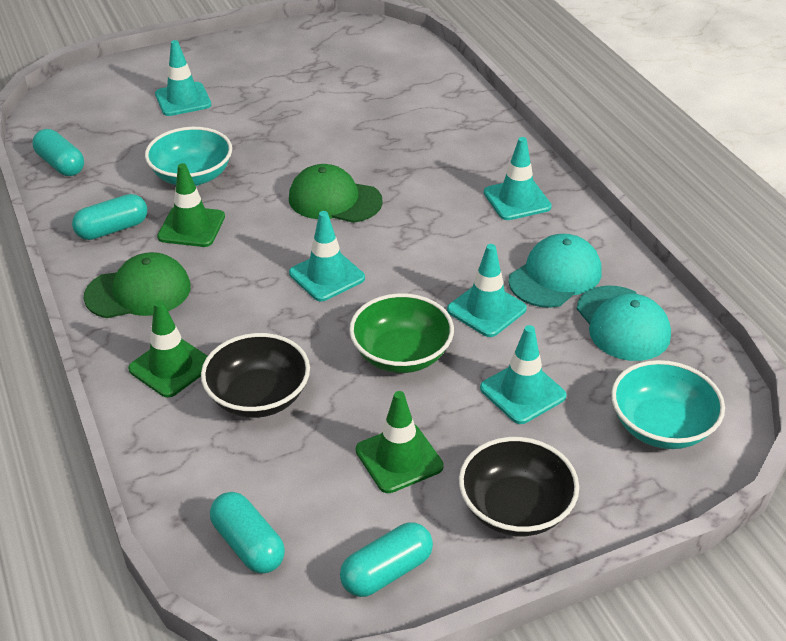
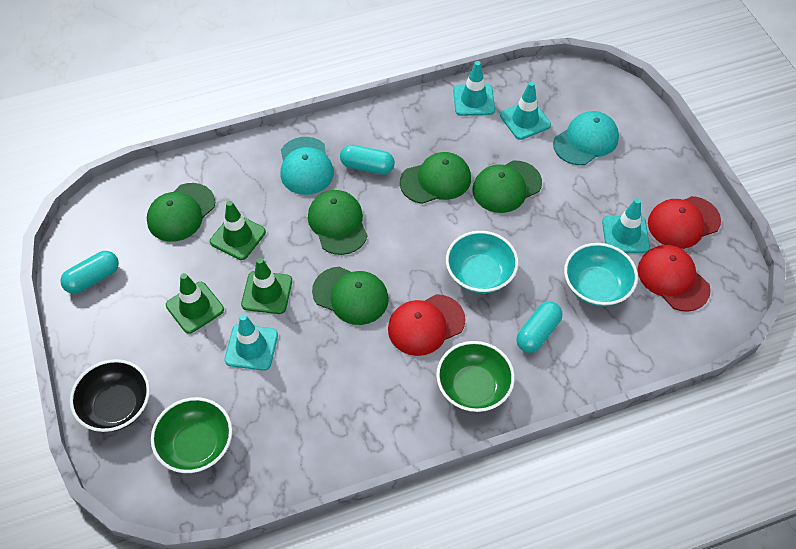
black bowl: 2 -> 1
green bowl: 1 -> 2
green cap: 2 -> 5
red cap: 0 -> 3
turquoise capsule: 4 -> 3
turquoise traffic cone: 5 -> 4

